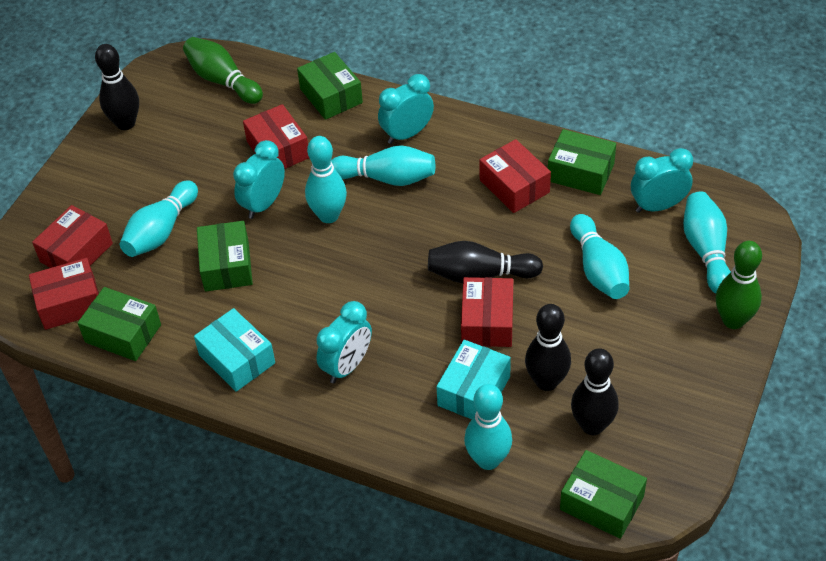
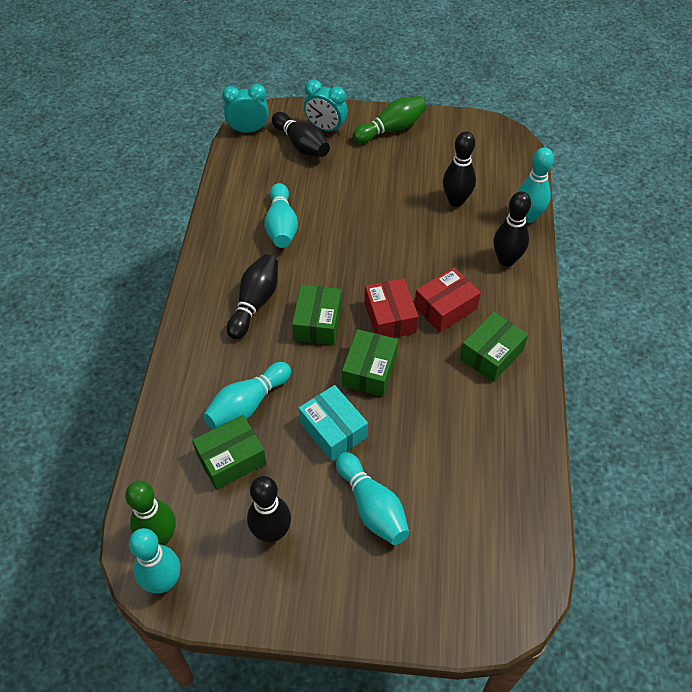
black bowling pin: 4 -> 5
green box: 5 -> 4
red box: 5 -> 2
turquoise bowling pin: 6 -> 5
turquoise box: 2 -> 1
turquoise clock: 4 -> 2

